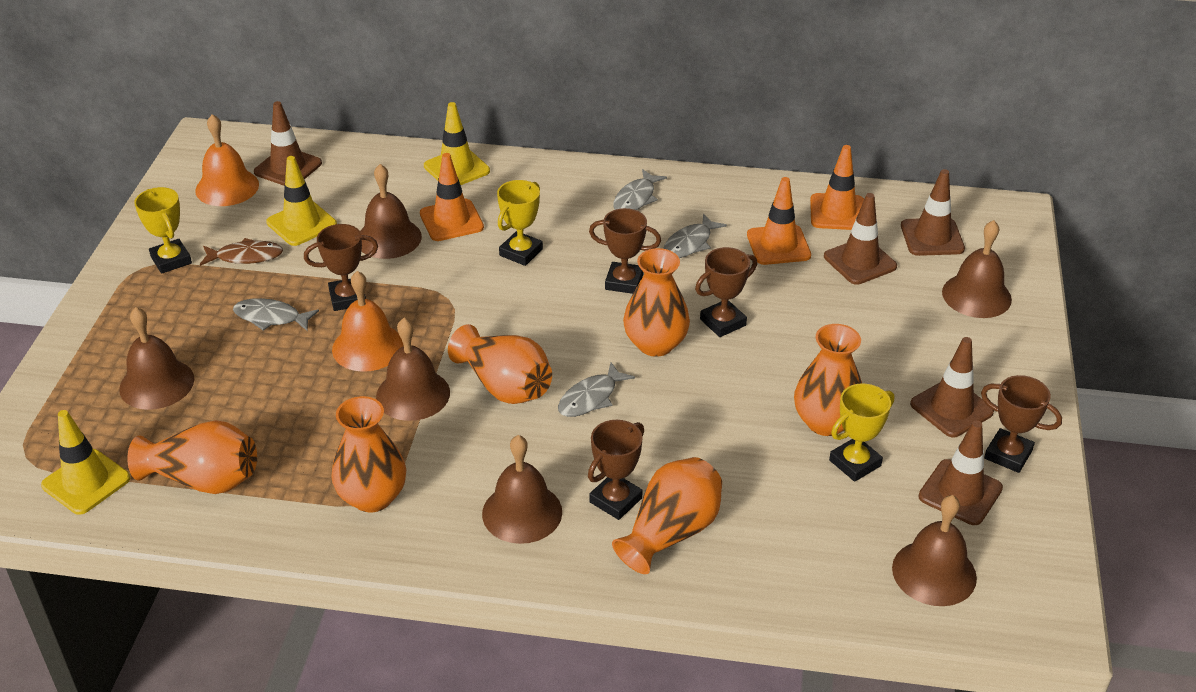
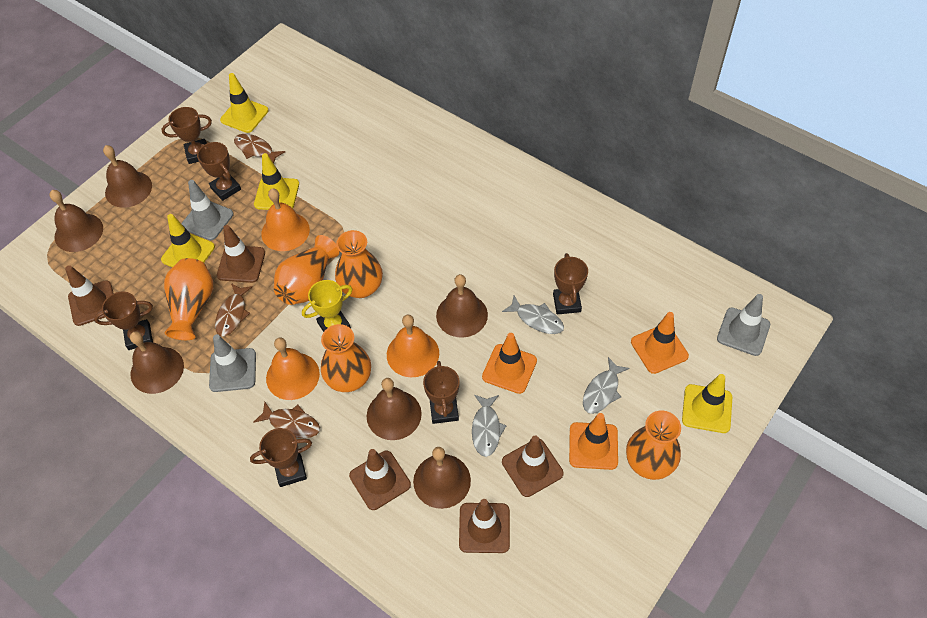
brown fish: 1 -> 3
brown trophy: 5 -> 6
grey fish: 4 -> 3
grey traffic cone: 0 -> 3
orange bell: 2 -> 3
orange vase: 6 -> 5
yellow traffic cone: 3 -> 4
yellow trophy: 3 -> 1

